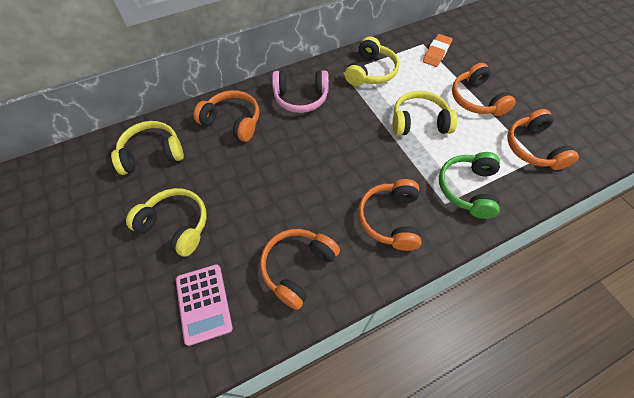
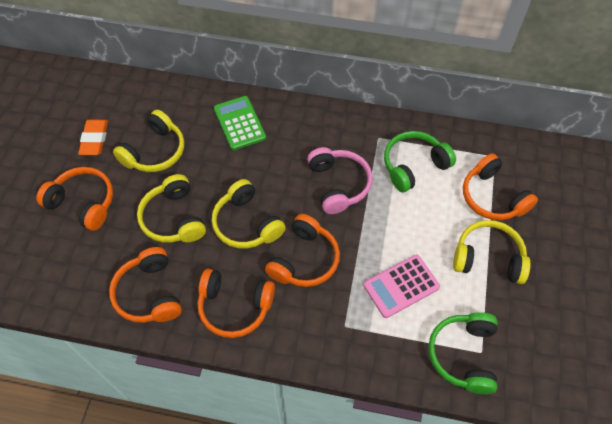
green calculator: 0 -> 1
green headphones: 1 -> 2

